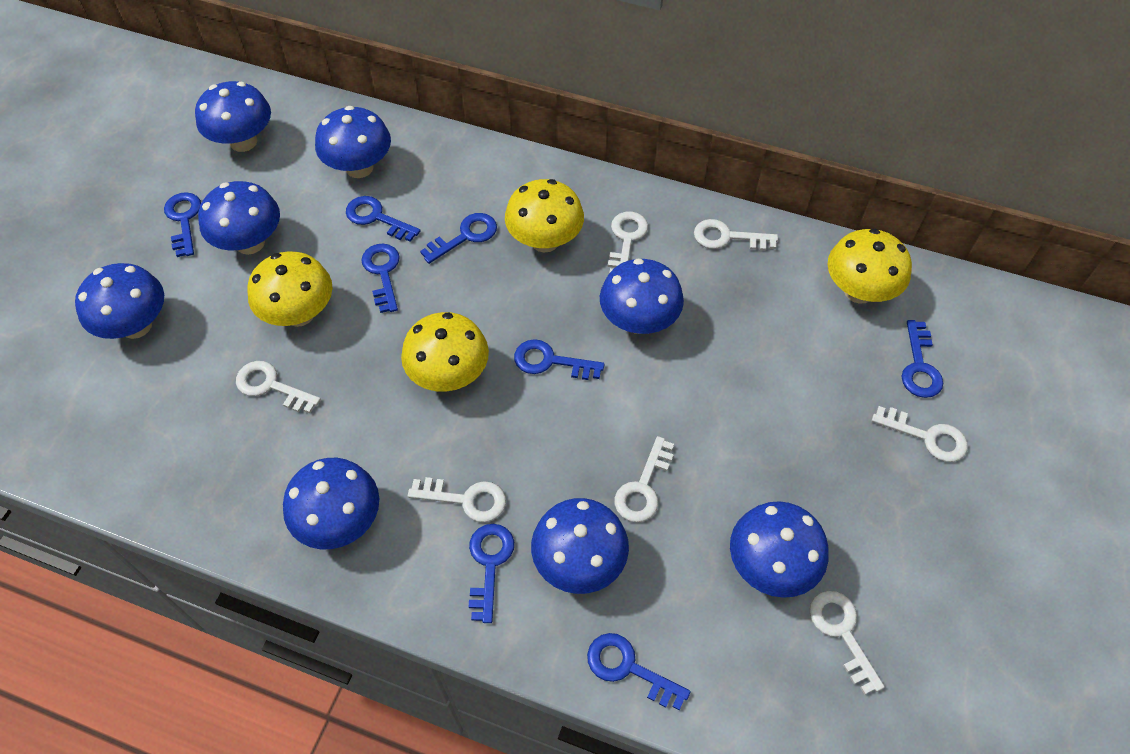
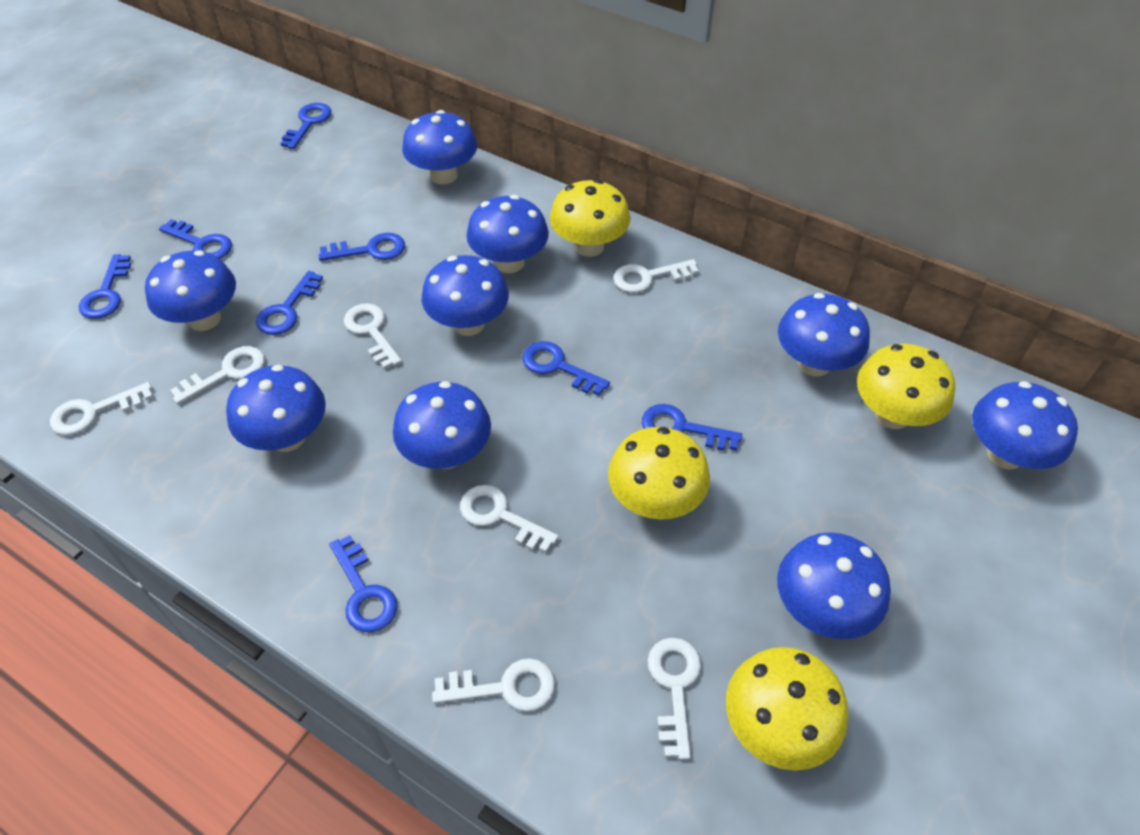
blue mushroom: 8 -> 9

